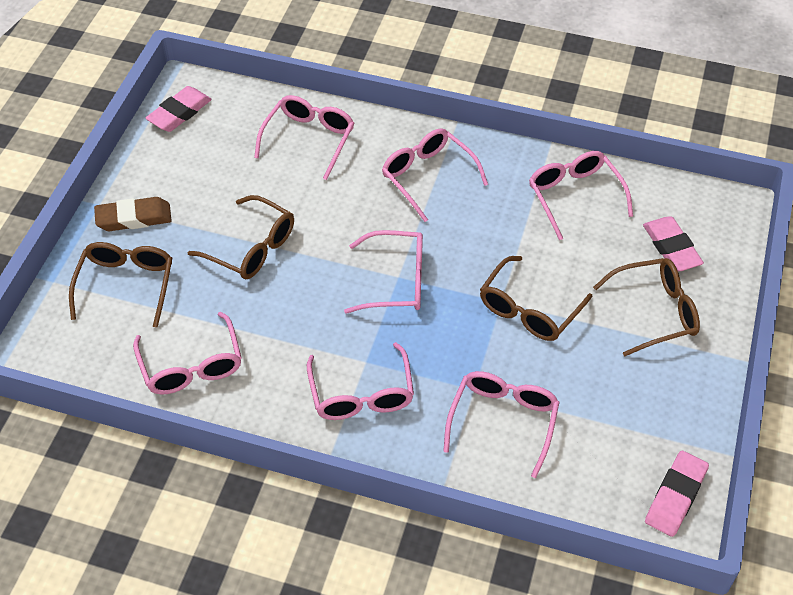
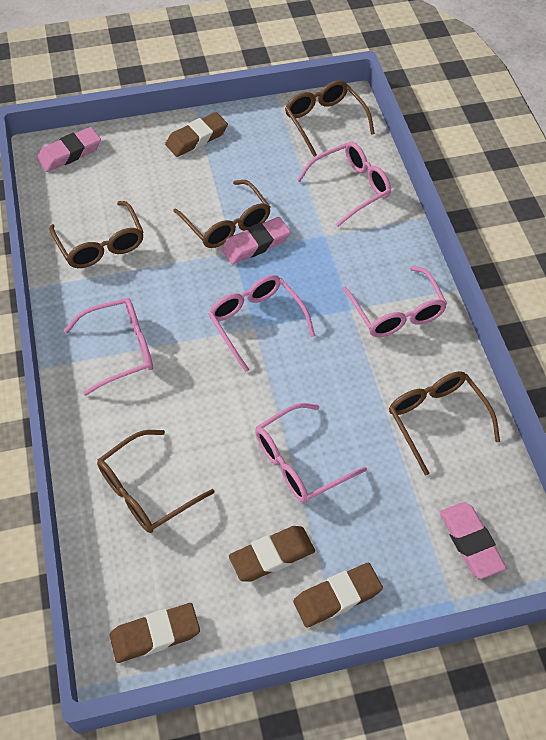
brown eraser: 1 -> 4
brown glasses: 4 -> 5
pink glasses: 7 -> 5

